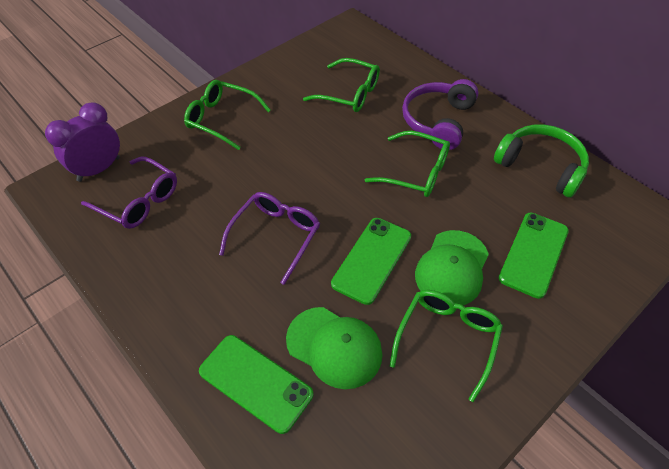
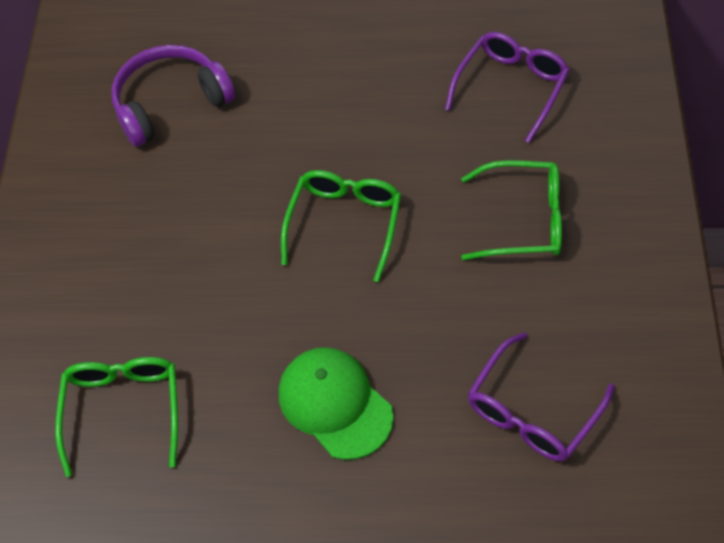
green cap: 2 -> 1
green glasses: 4 -> 3
green headphones: 1 -> 0
green phone: 3 -> 0
purple clock: 1 -> 0

